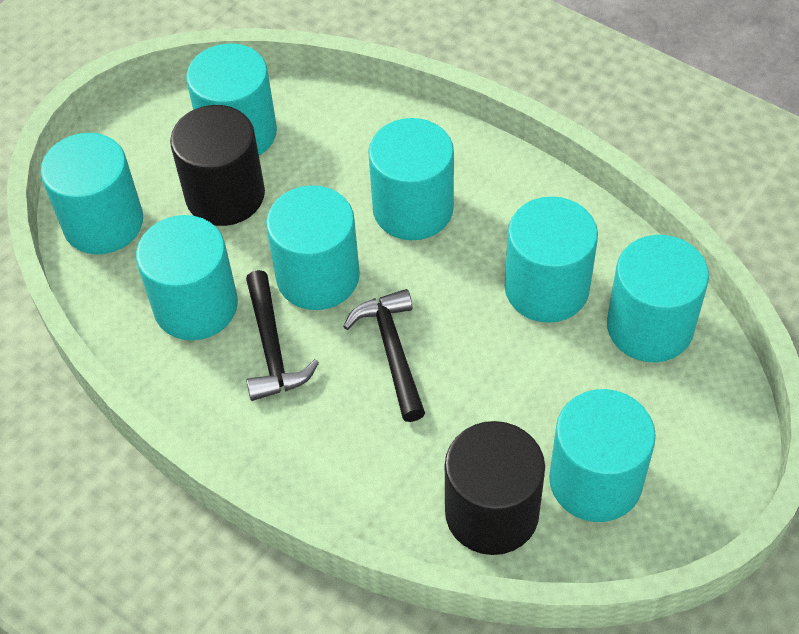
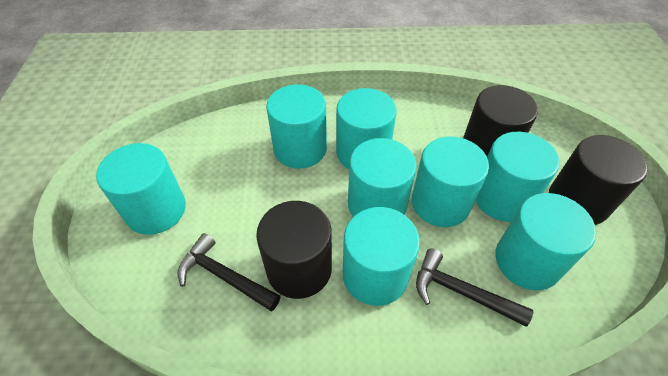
black cylinder: 2 -> 3

